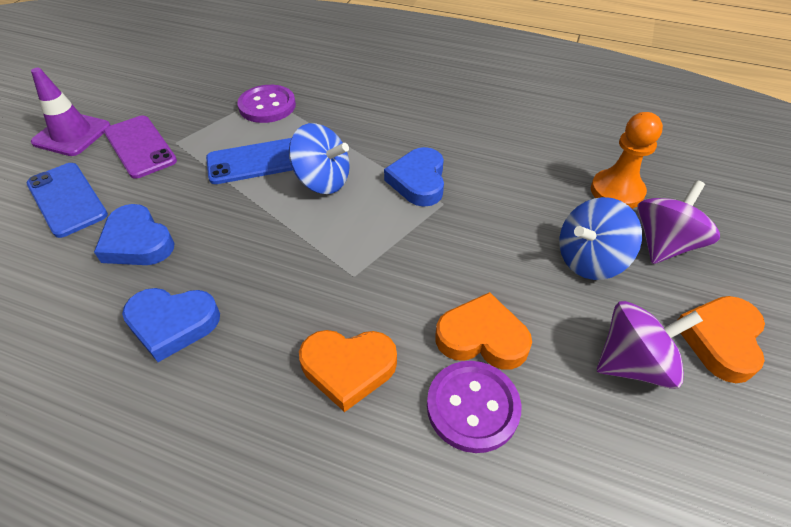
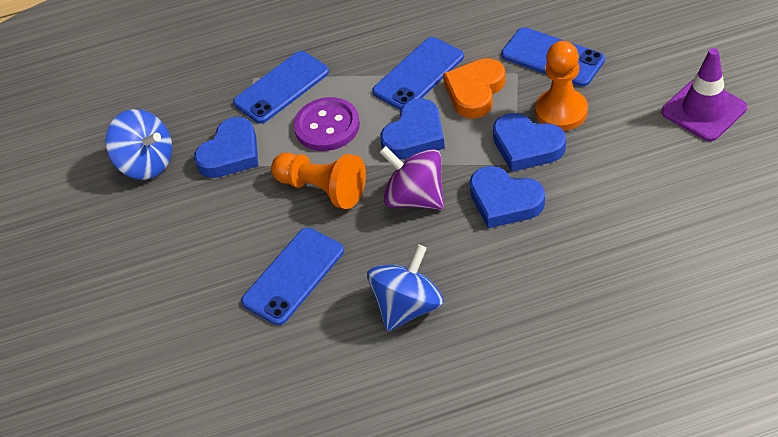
blue heart: 3 -> 4
blue phone: 2 -> 4
orange heart: 3 -> 1
orange pawn: 1 -> 2
purple button: 2 -> 1
purple phone: 1 -> 0
purple spinning top: 2 -> 1

